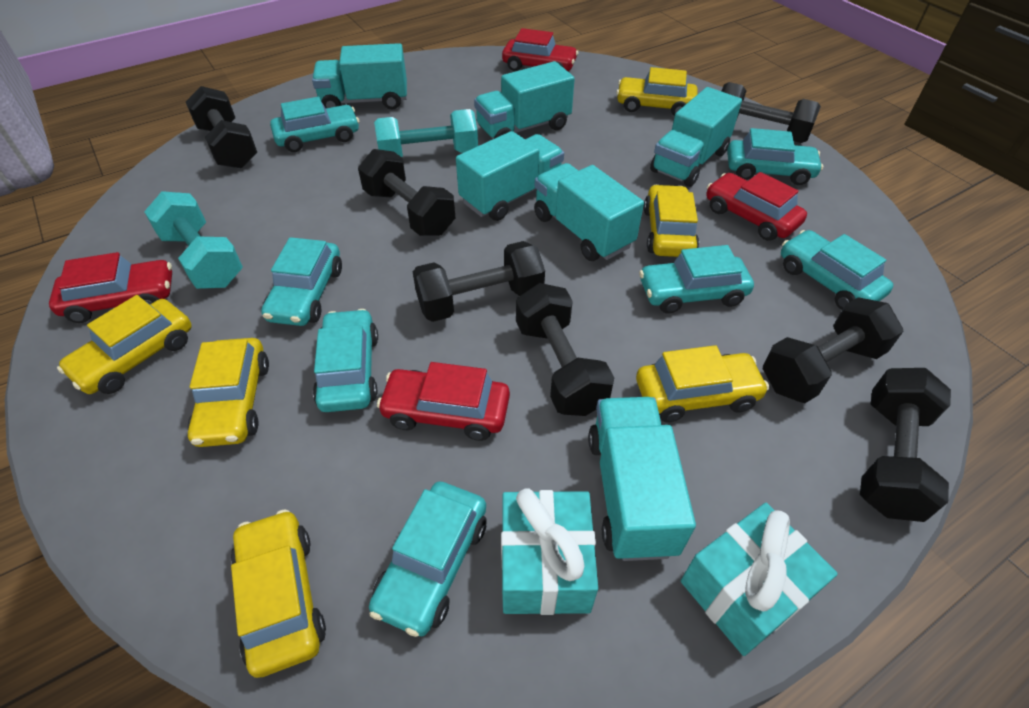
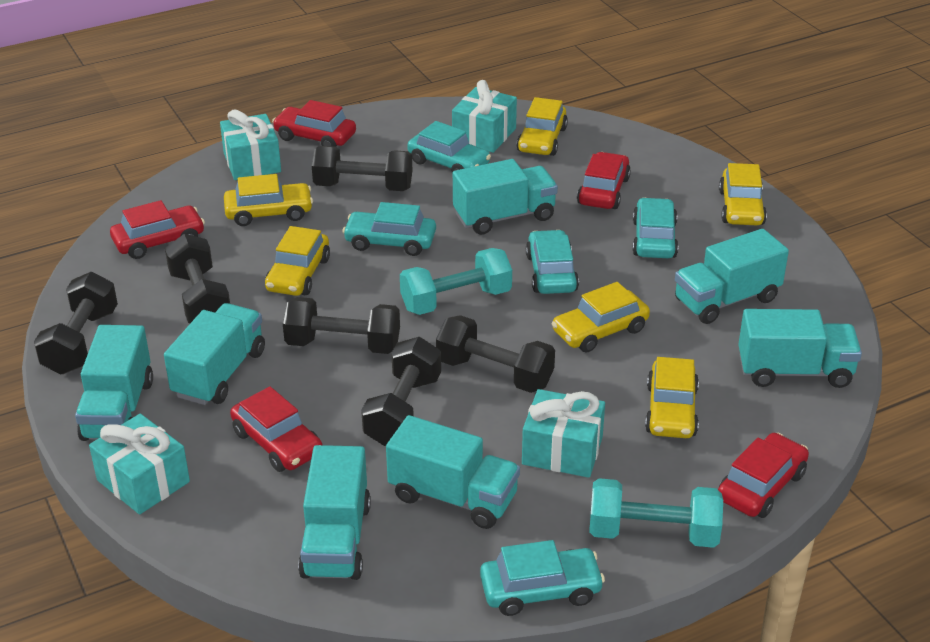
black dumbbell: 7 -> 6
red car: 4 -> 5
turquoise car: 7 -> 5
turquoise gift: 2 -> 4
turquoise truck: 6 -> 7

